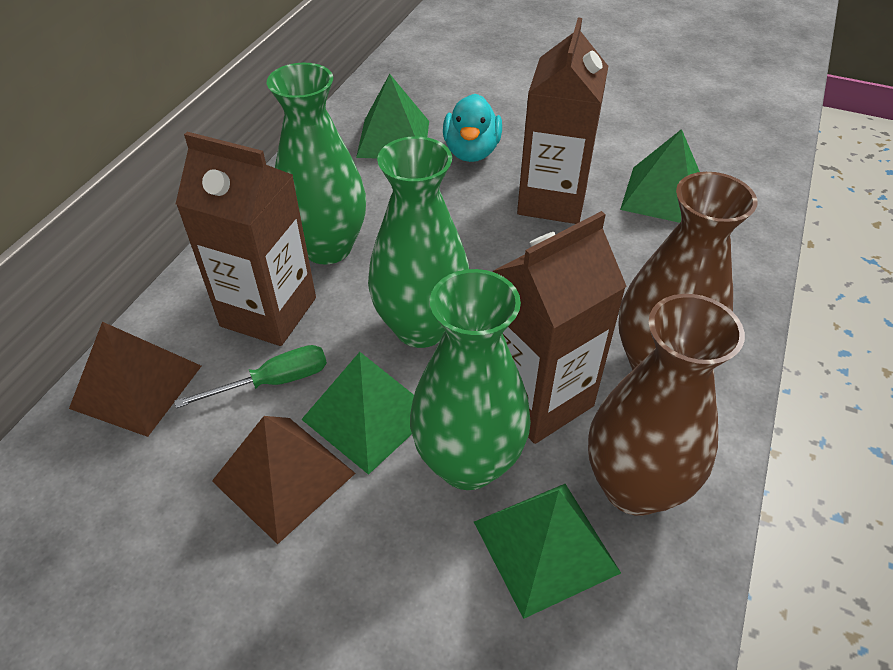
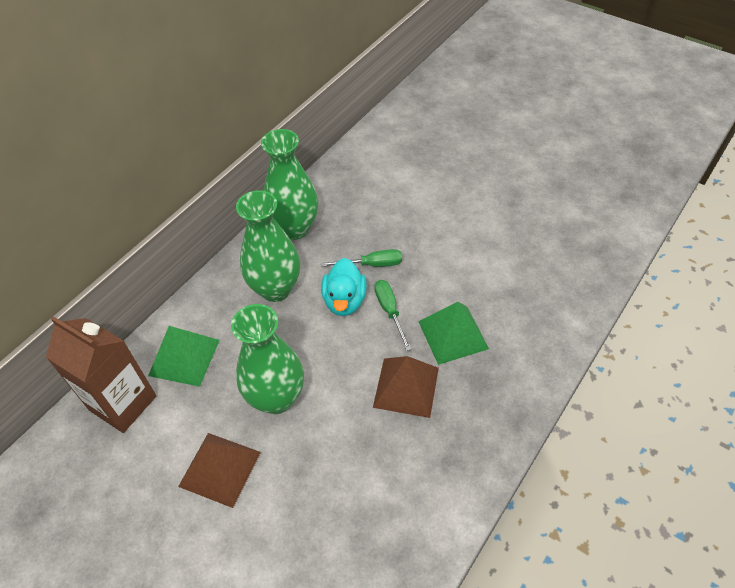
brown carton: 3 -> 1
brown vase: 2 -> 0
green pyramid: 4 -> 2
green screwdriver: 1 -> 2

